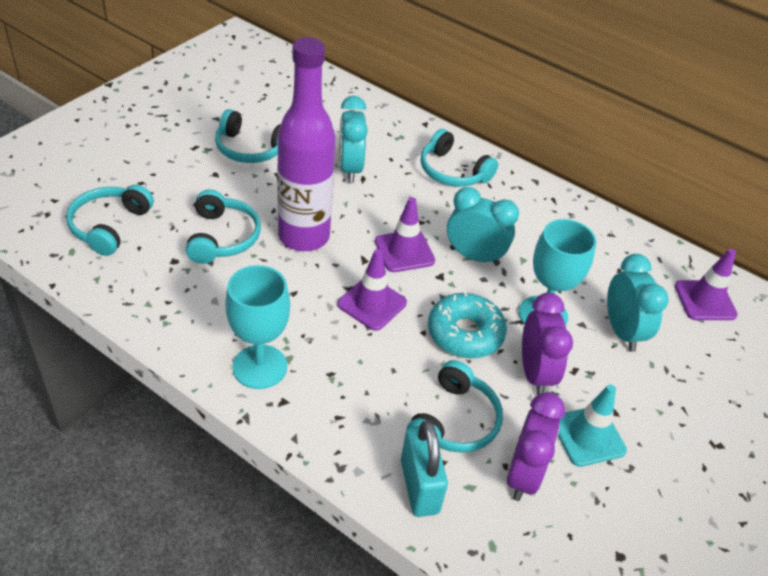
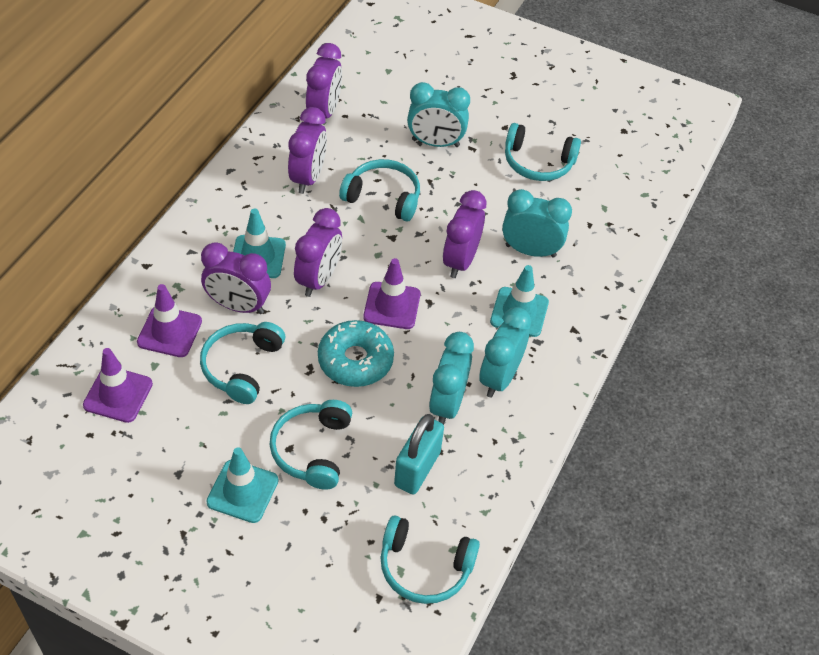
purple bottle: 1 -> 0
purple clock: 2 -> 5
turquoise clock: 3 -> 4
turquoise goblet: 2 -> 0
turquoise traffic cone: 1 -> 3

